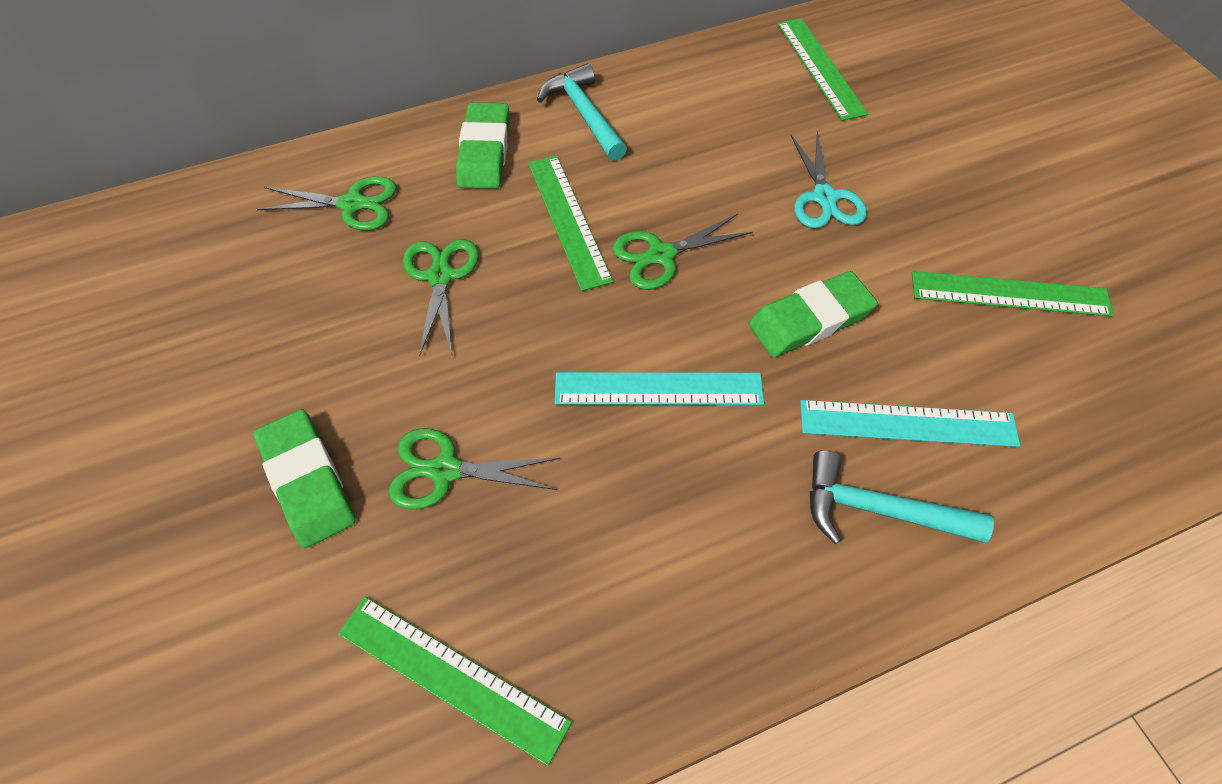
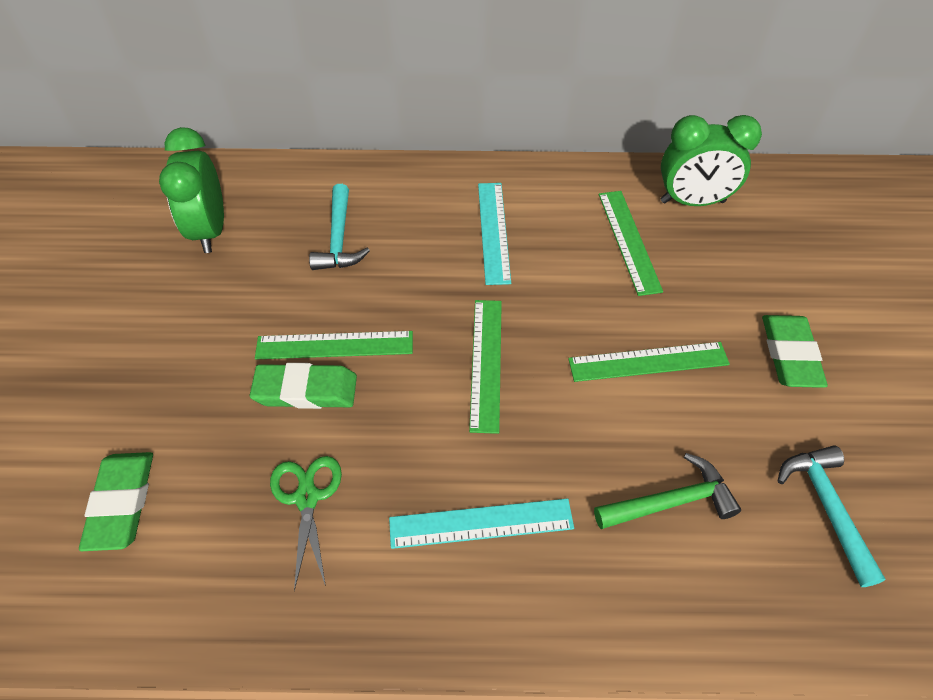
green clock: 0 -> 2
green hammer: 0 -> 1
green scissors: 4 -> 1
turquoise scissors: 1 -> 0

